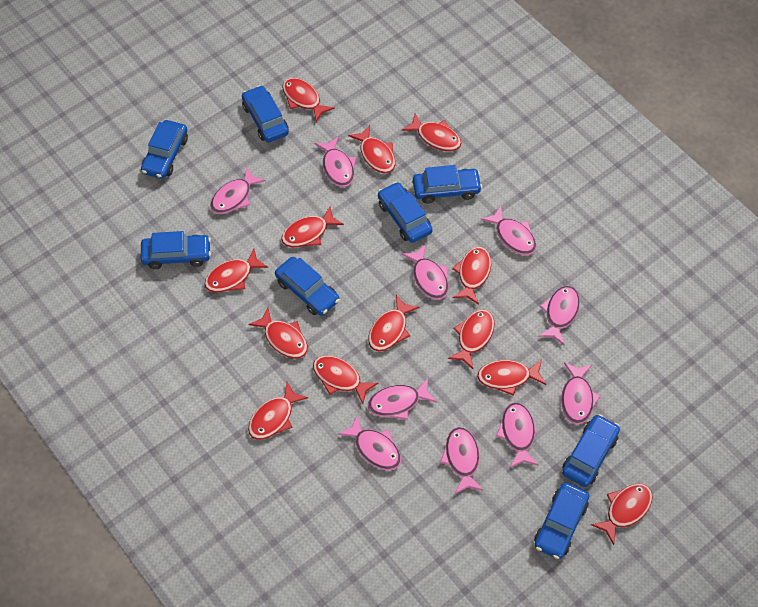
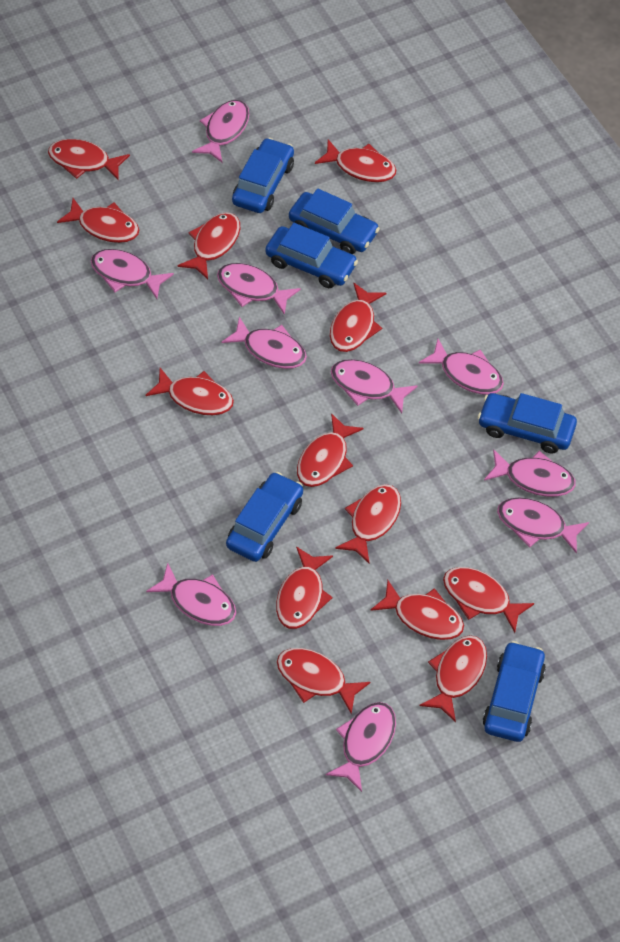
blue car: 8 -> 6

